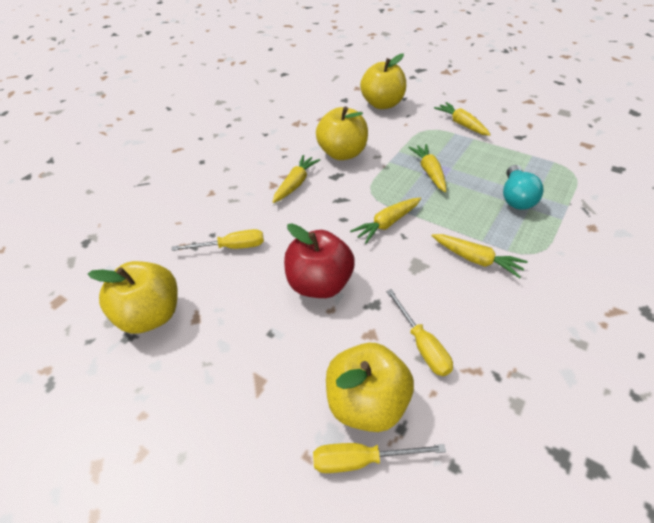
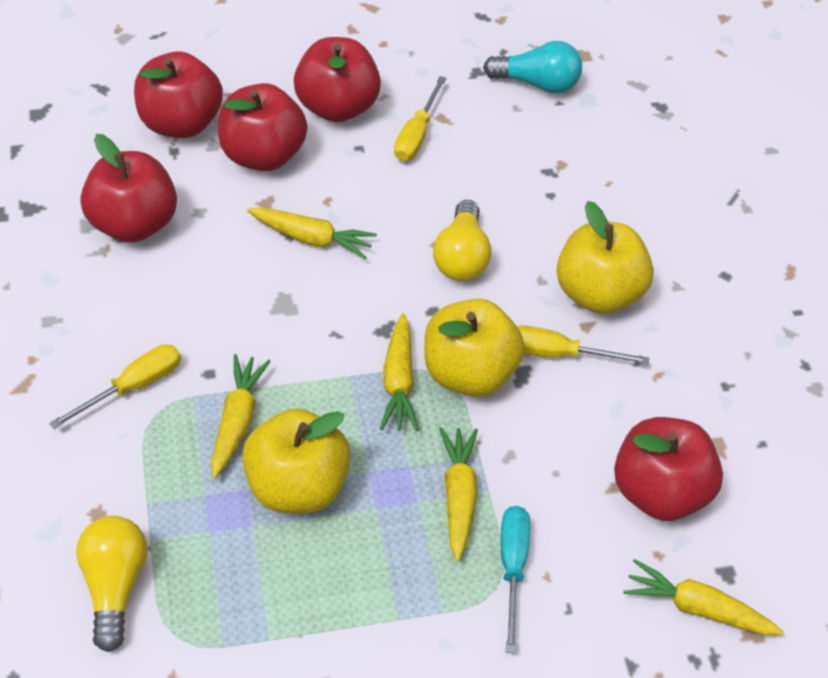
red apple: 1 -> 5
turquoise screwdriver: 0 -> 1
yellow apple: 4 -> 3
yellow light bulb: 0 -> 2

